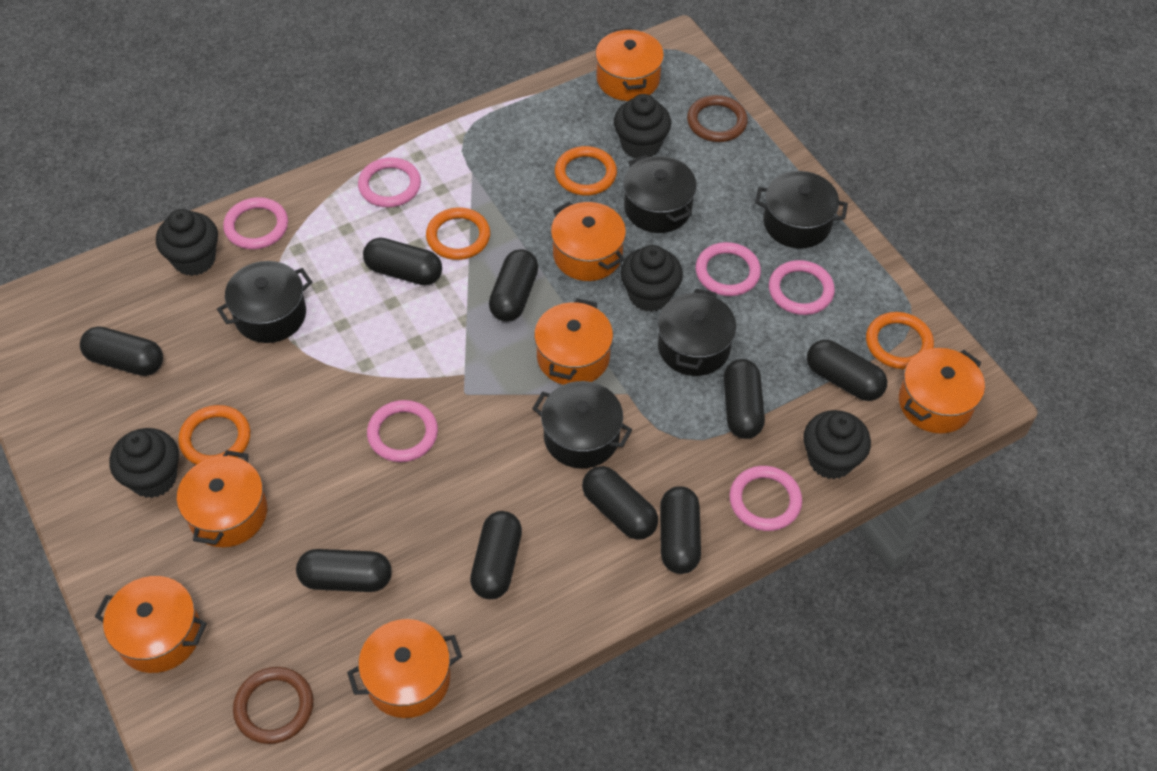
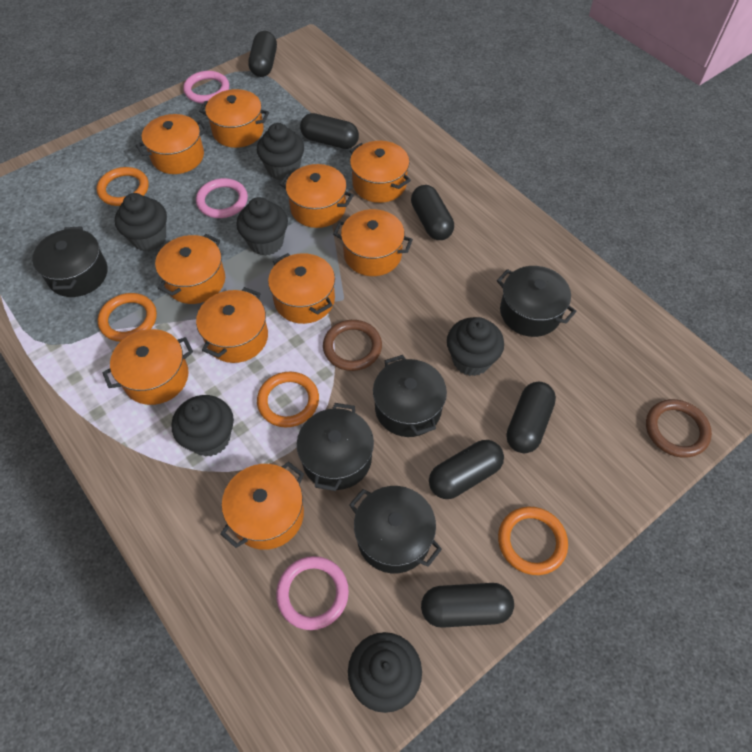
black capsule: 9 -> 6
black cupcake: 5 -> 6
orange pot: 7 -> 10
pink ring: 6 -> 3

